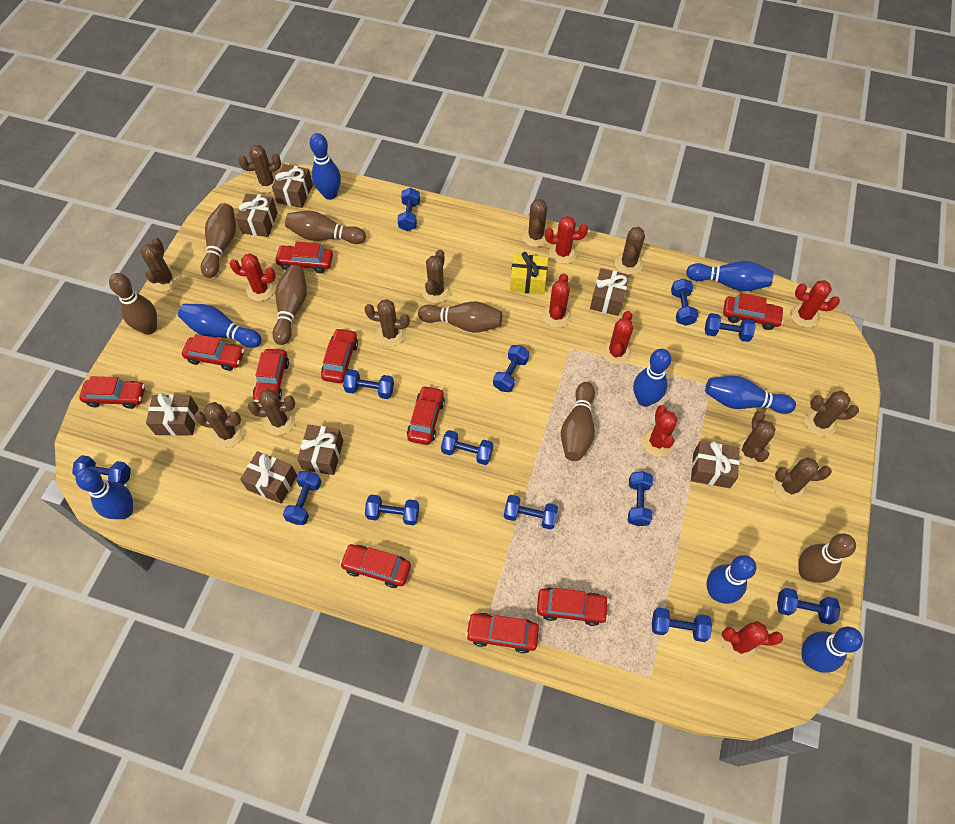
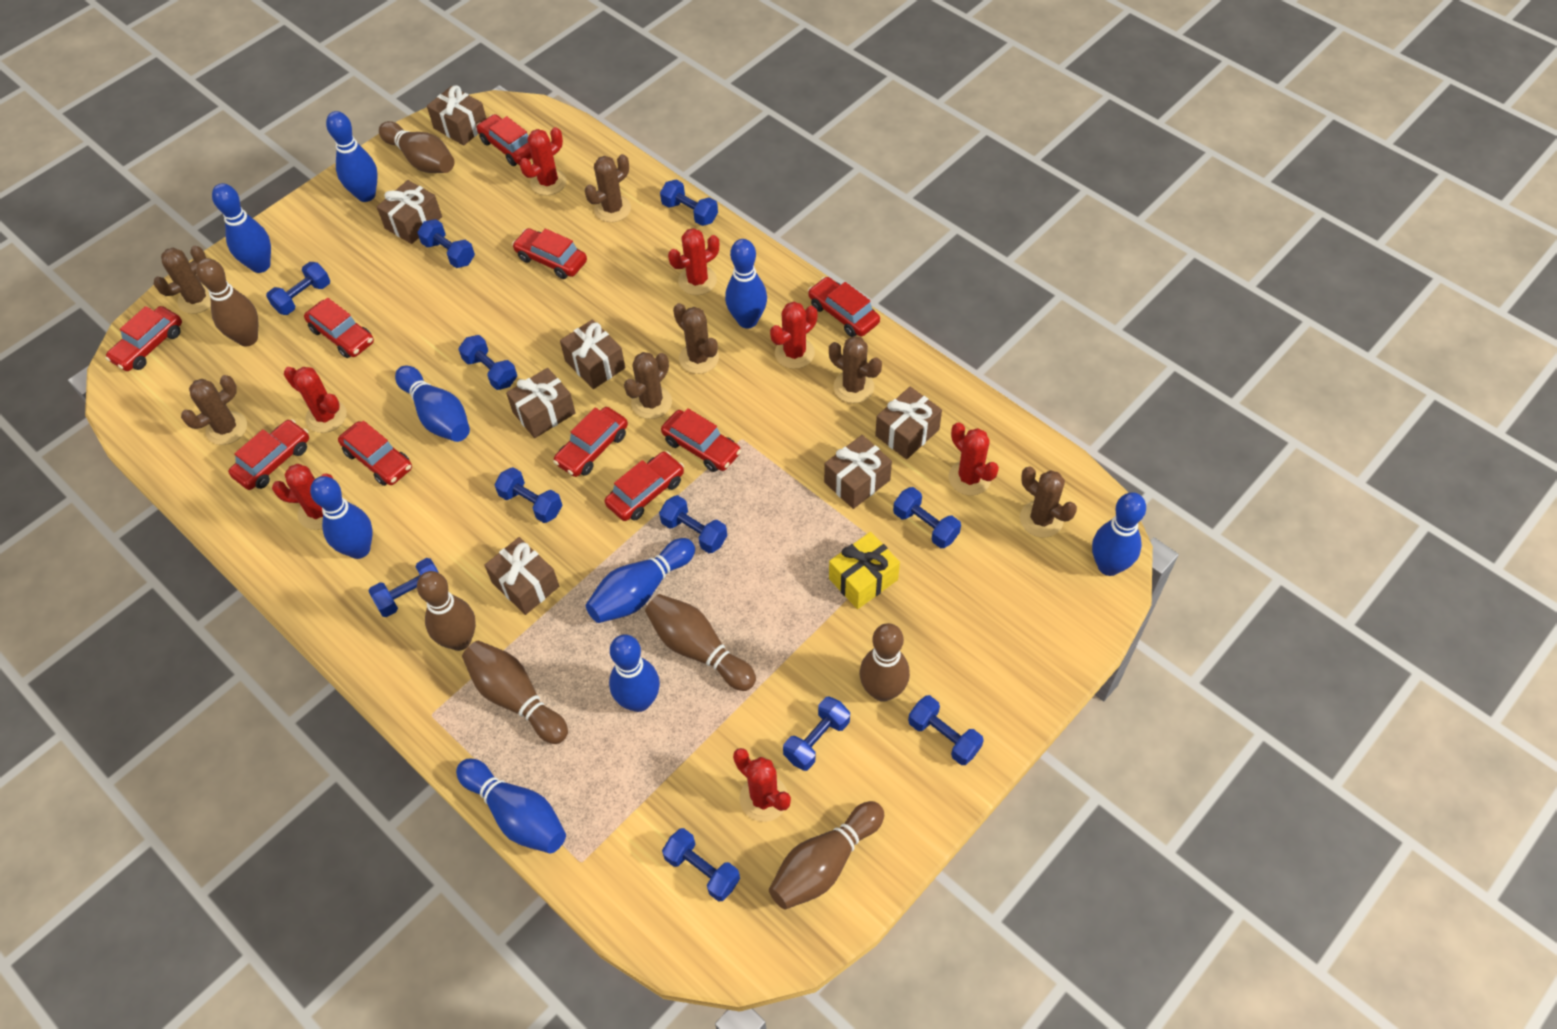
blue bowling pin: 8 -> 9
blue dumbbell: 13 -> 11
brown cactus: 11 -> 7

